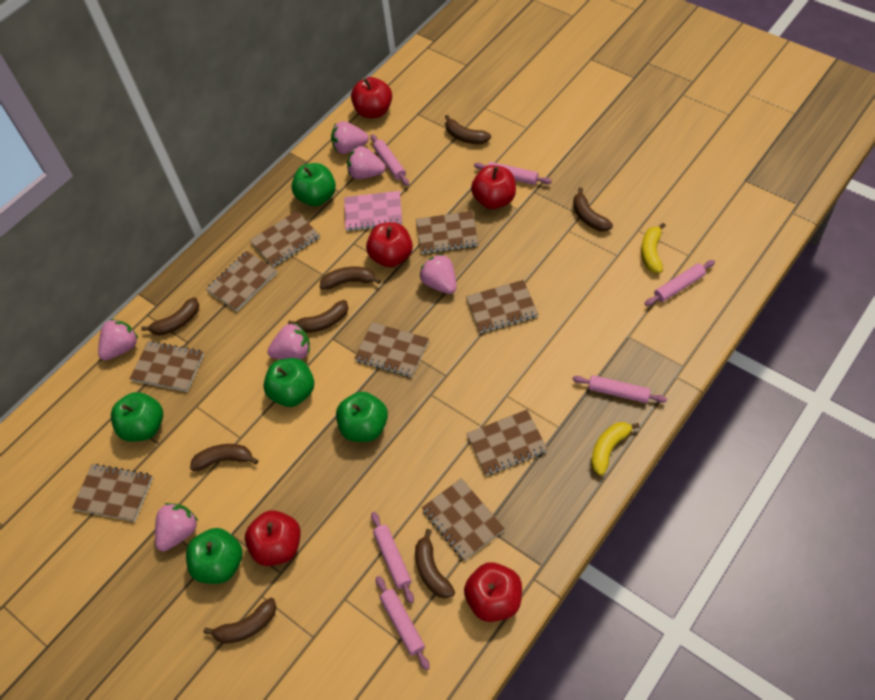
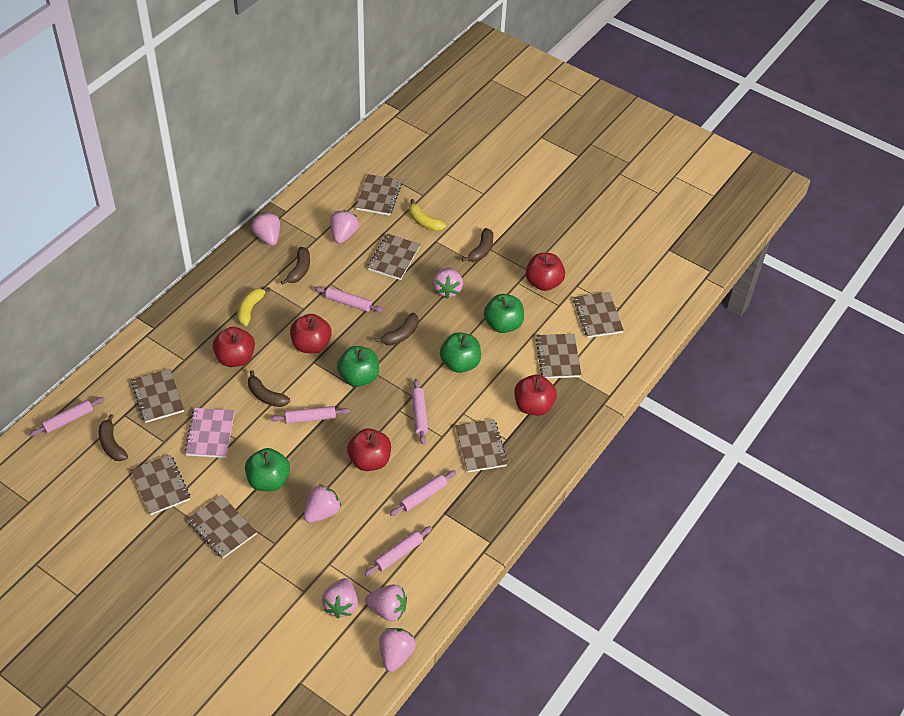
brown banana: 8 -> 5
brown notebook: 9 -> 8
green apple: 5 -> 4
pink strawberry: 6 -> 7

